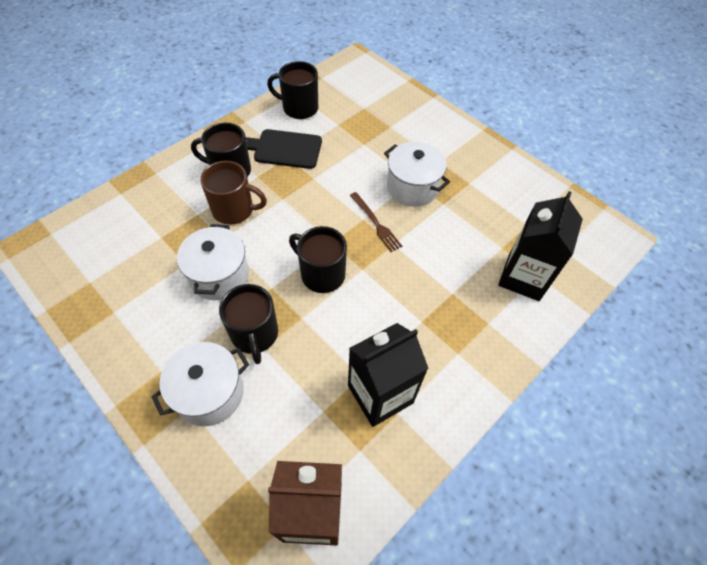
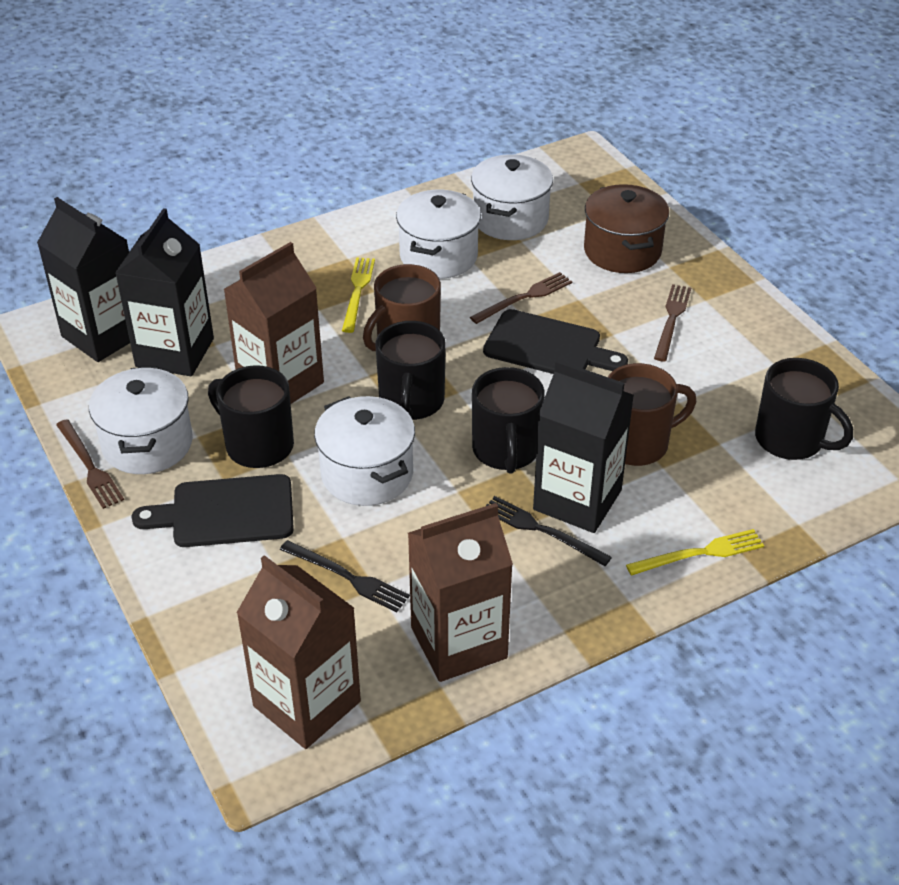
black carton: 2 -> 3
black cutting board: 1 -> 2
black fork: 0 -> 2
brown carton: 1 -> 3
brown fork: 1 -> 3
brown mug: 1 -> 2
brown pot: 0 -> 1
white pot: 3 -> 4
yellow fork: 0 -> 2

